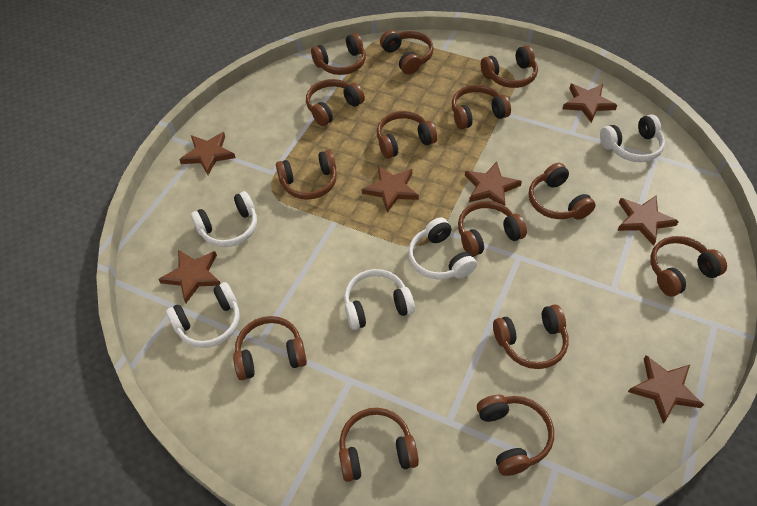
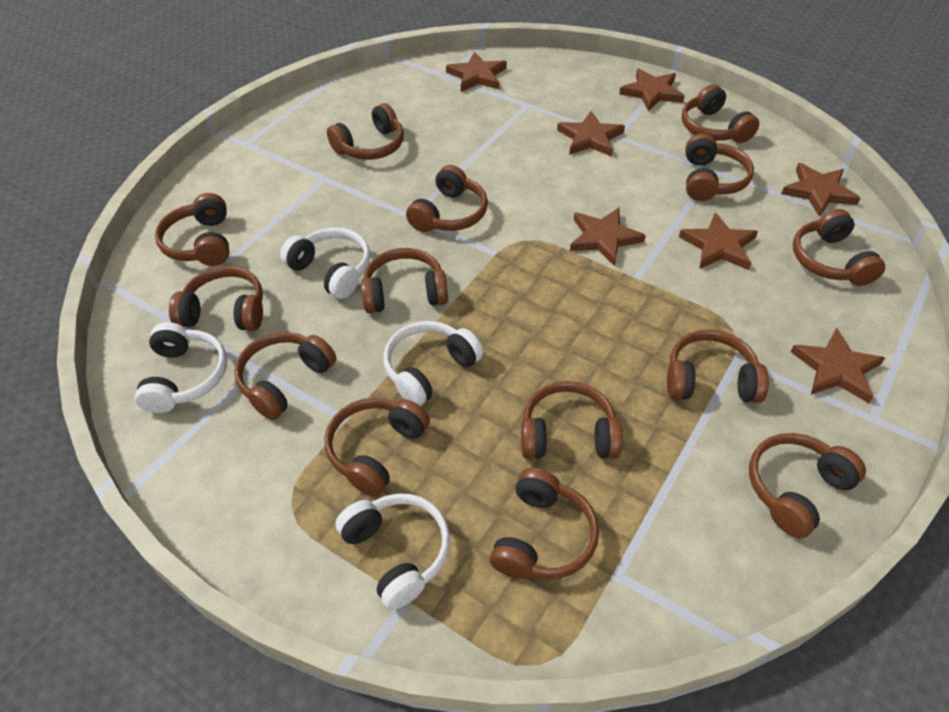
white headphones: 5 -> 4

